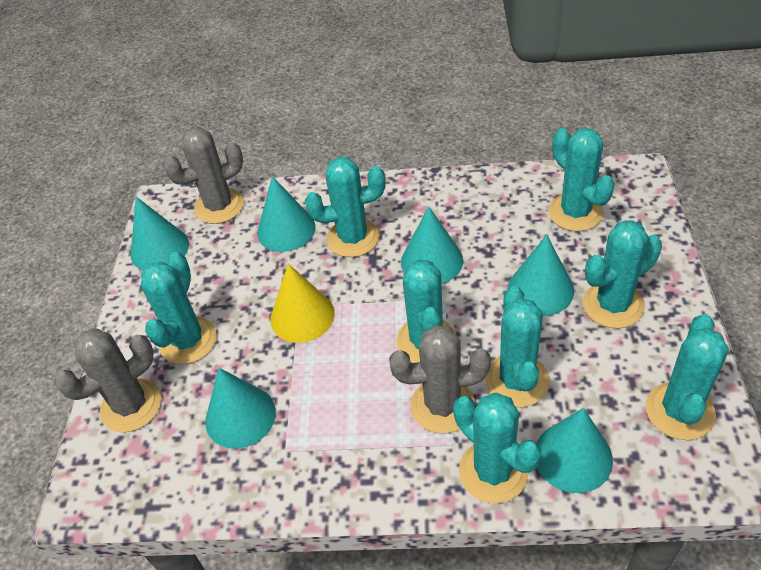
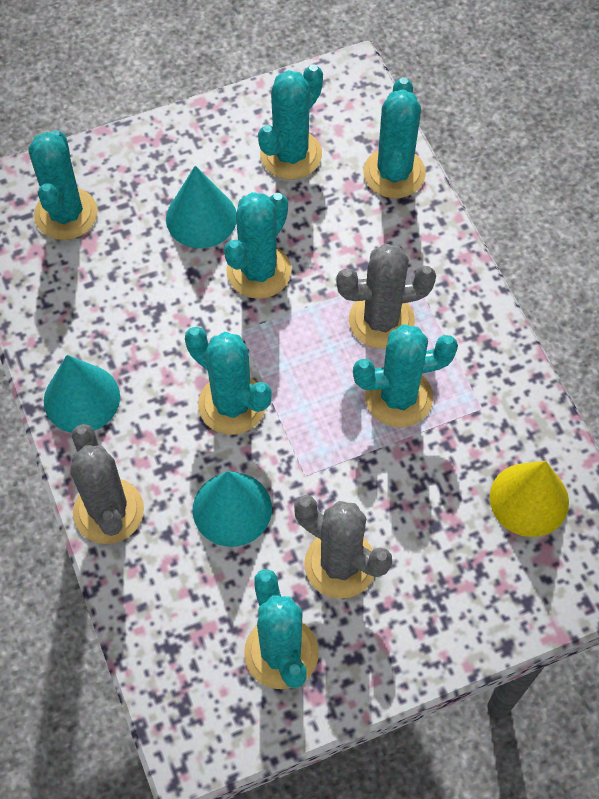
turquoise cactus: 8 -> 7
turquoise cone: 6 -> 3

